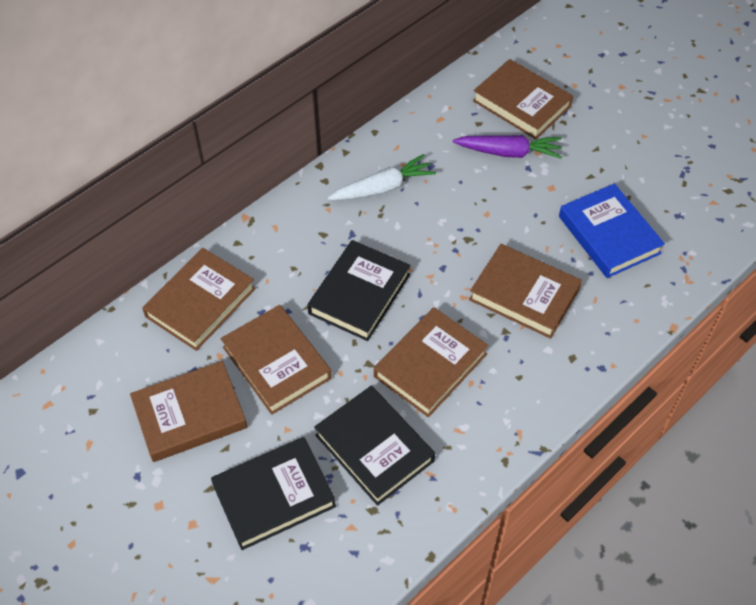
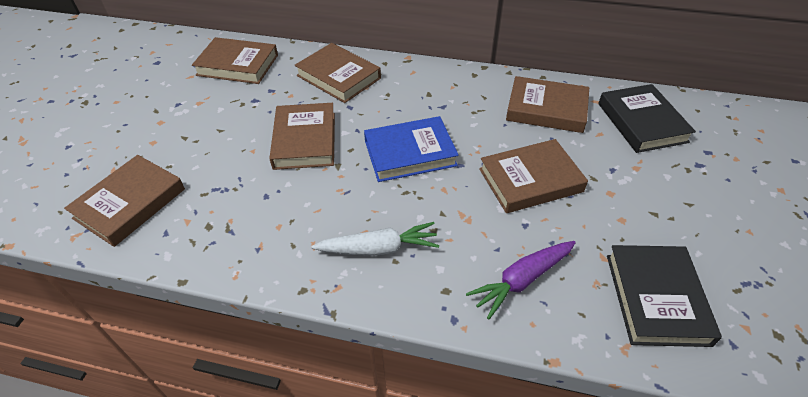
black book: 3 -> 2

